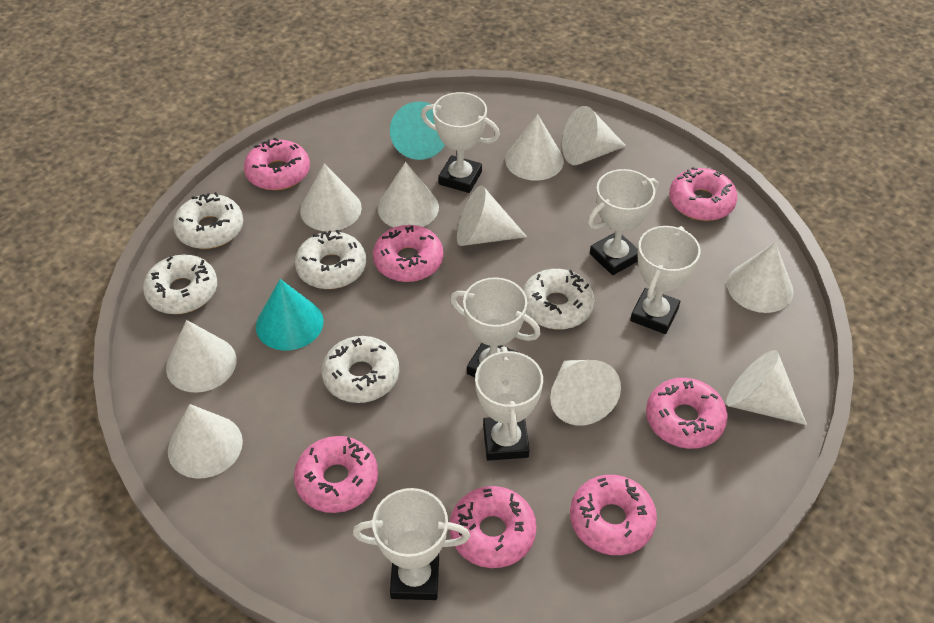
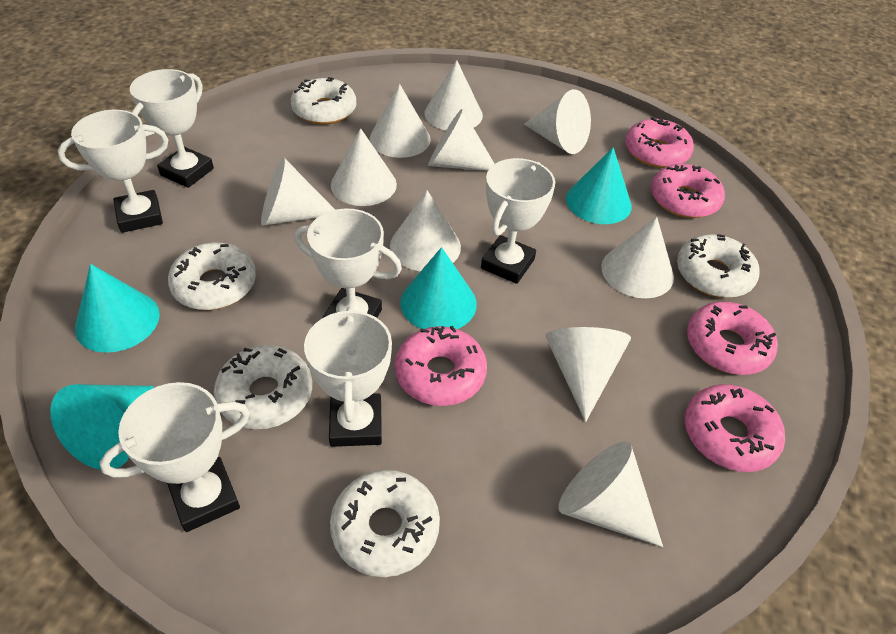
pink donut: 7 -> 5
turquoise cone: 2 -> 4

